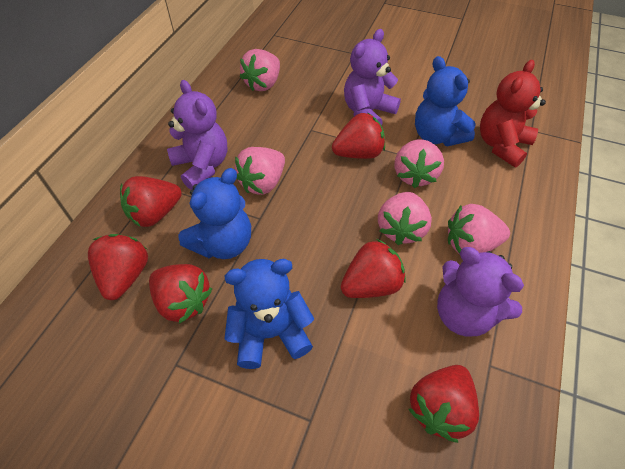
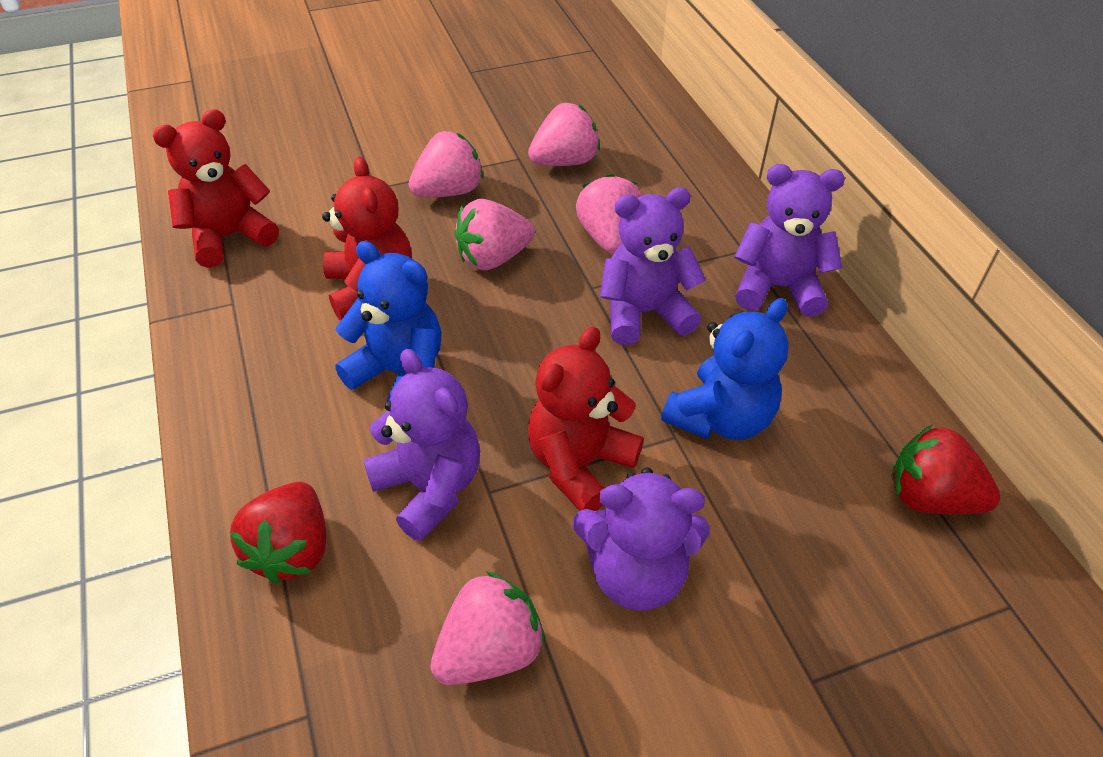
blue teddy bear: 3 -> 2
purple teddy bear: 3 -> 4
red strawberry: 6 -> 2
red teddy bear: 1 -> 3

